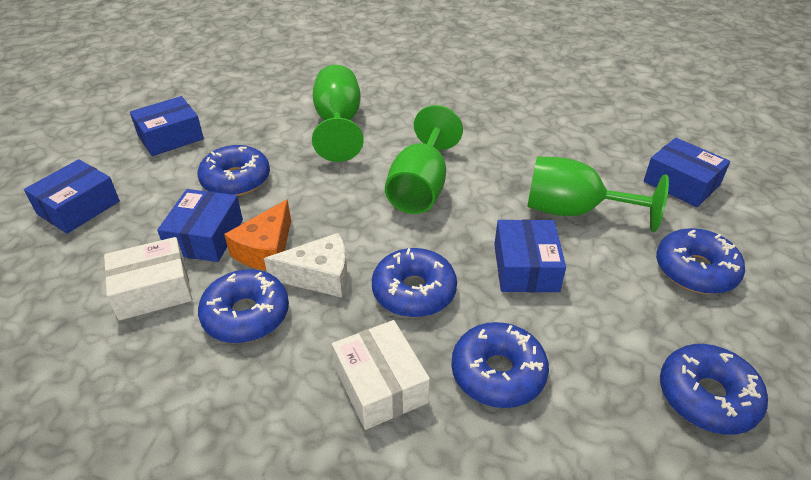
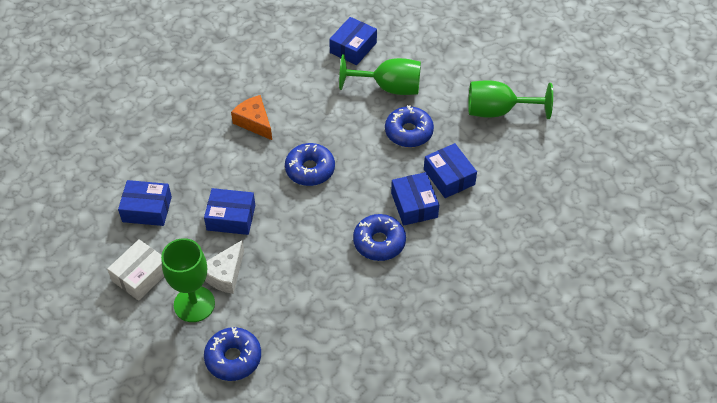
blue donut: 6 -> 4
white box: 2 -> 1

